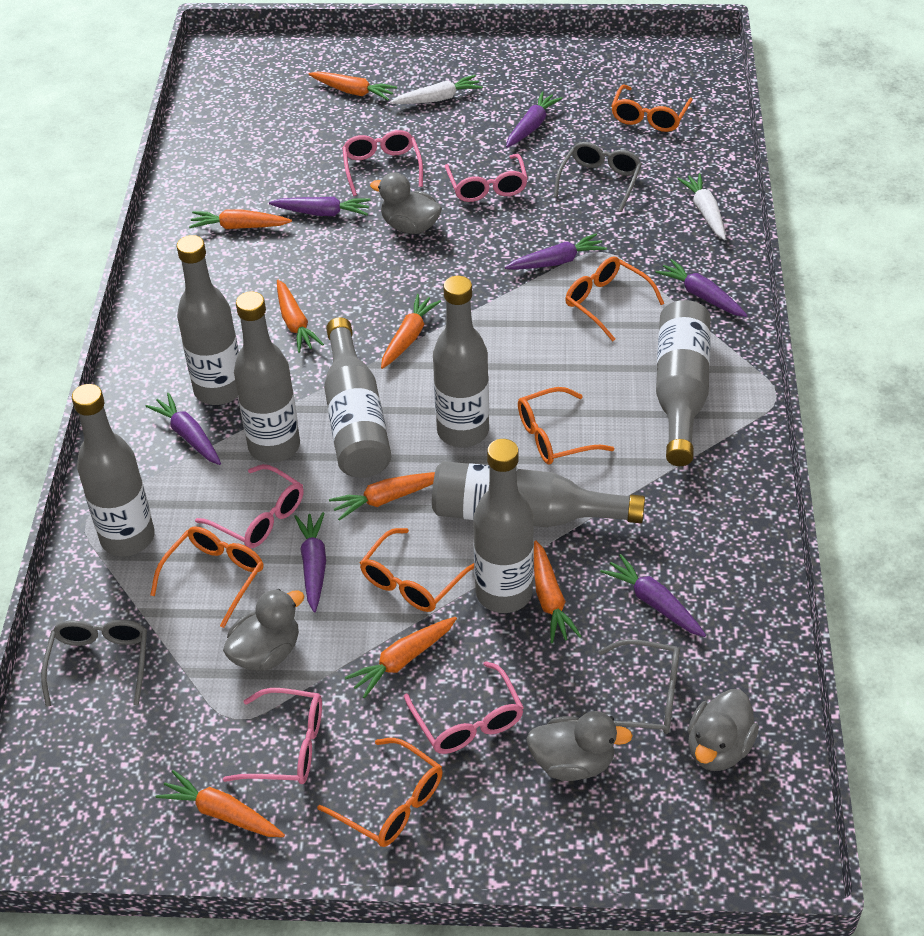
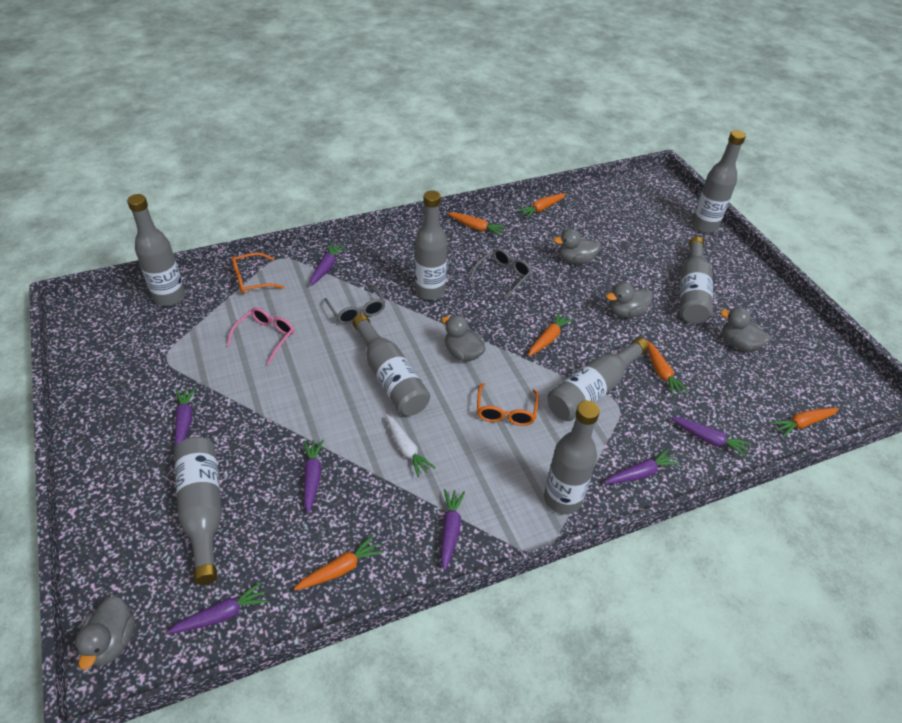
grey duck: 4 -> 5
grey glasses: 3 -> 2
orange carrot: 8 -> 6
orange glasses: 6 -> 2
pink glasses: 5 -> 1
white carrot: 2 -> 1

